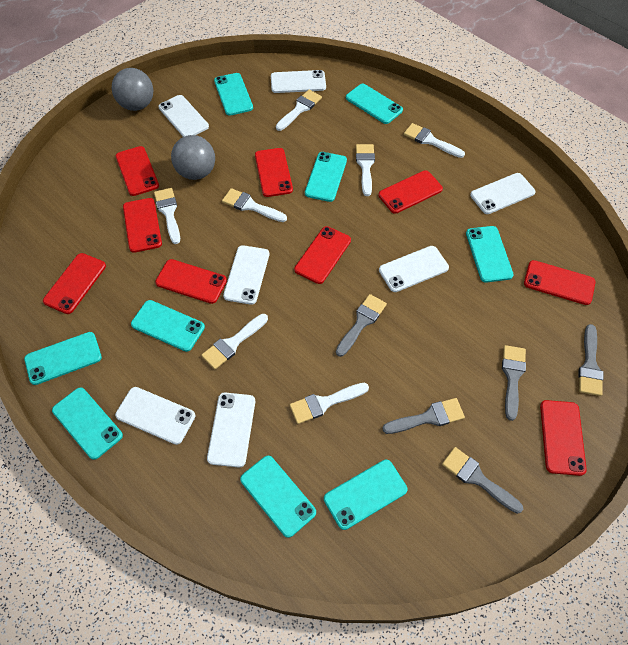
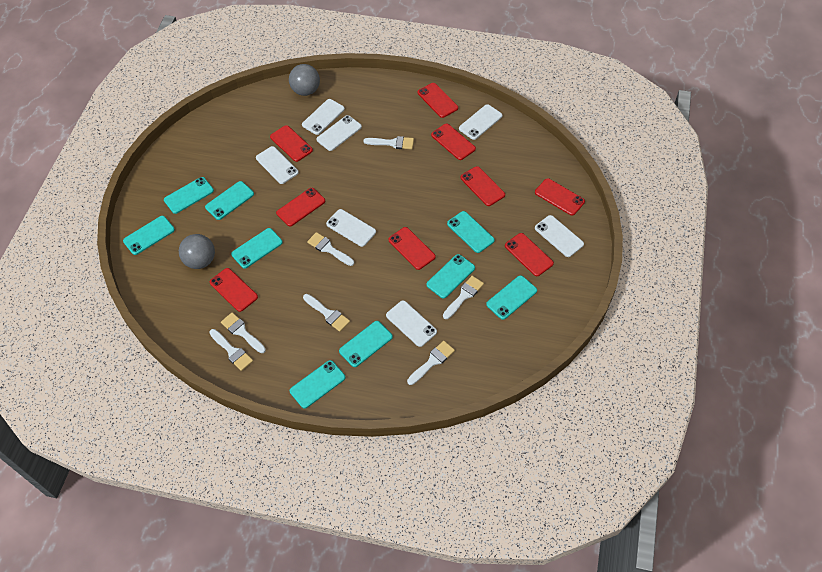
grey brush: 5 -> 0

